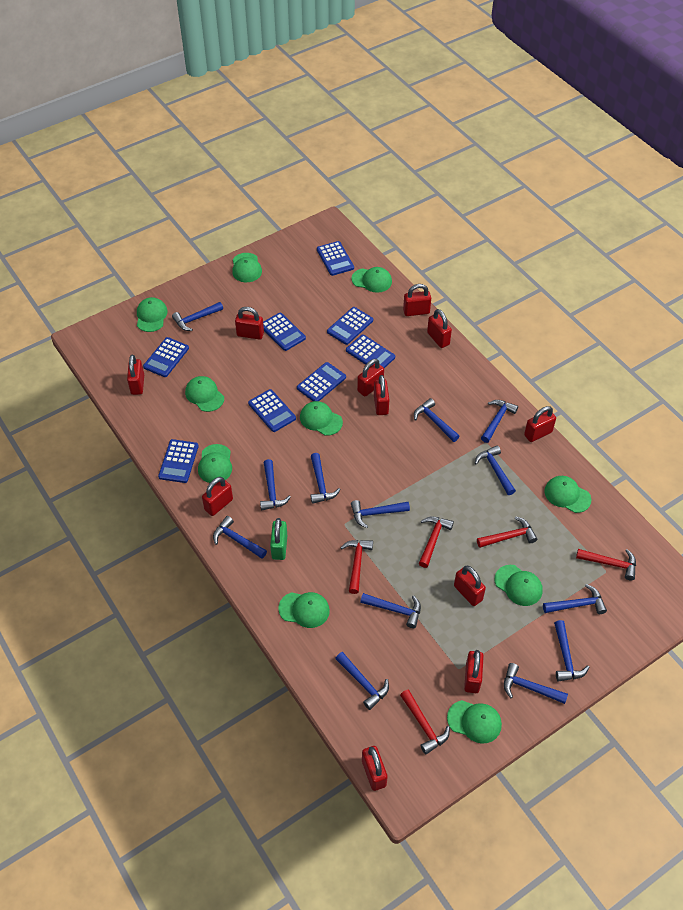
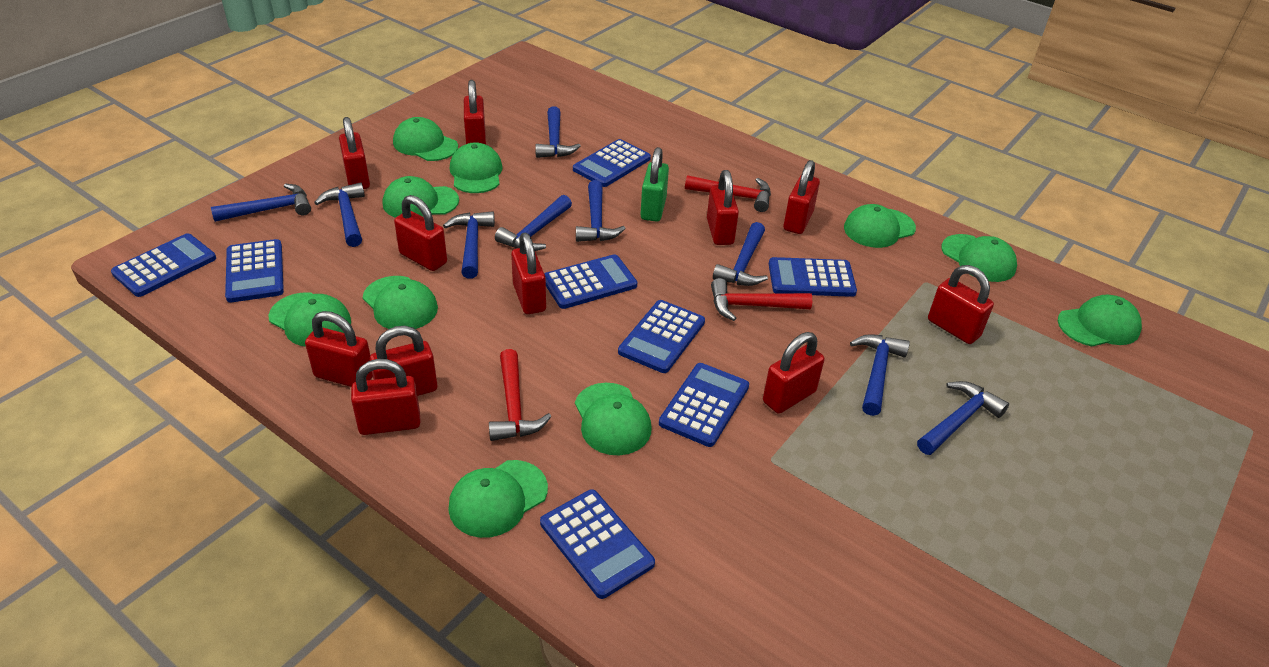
blue hammer: 13 -> 9
red hammer: 5 -> 3

